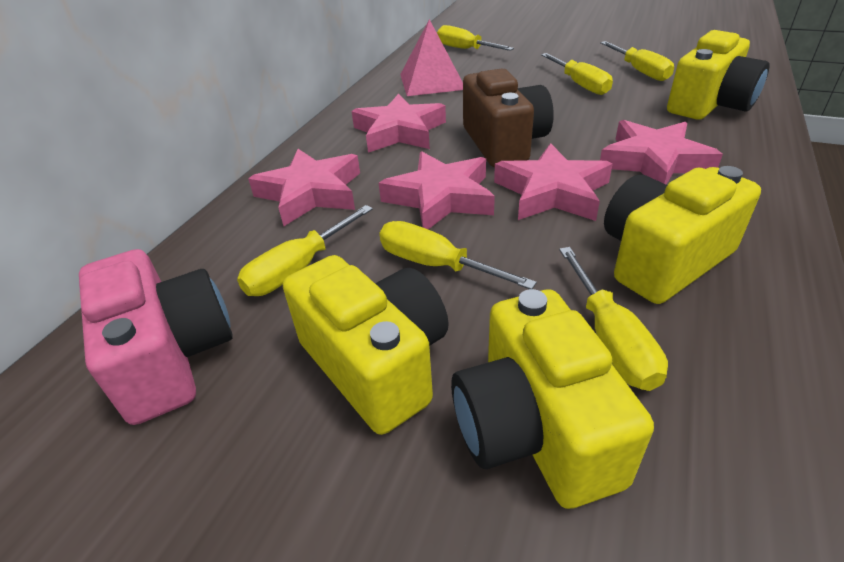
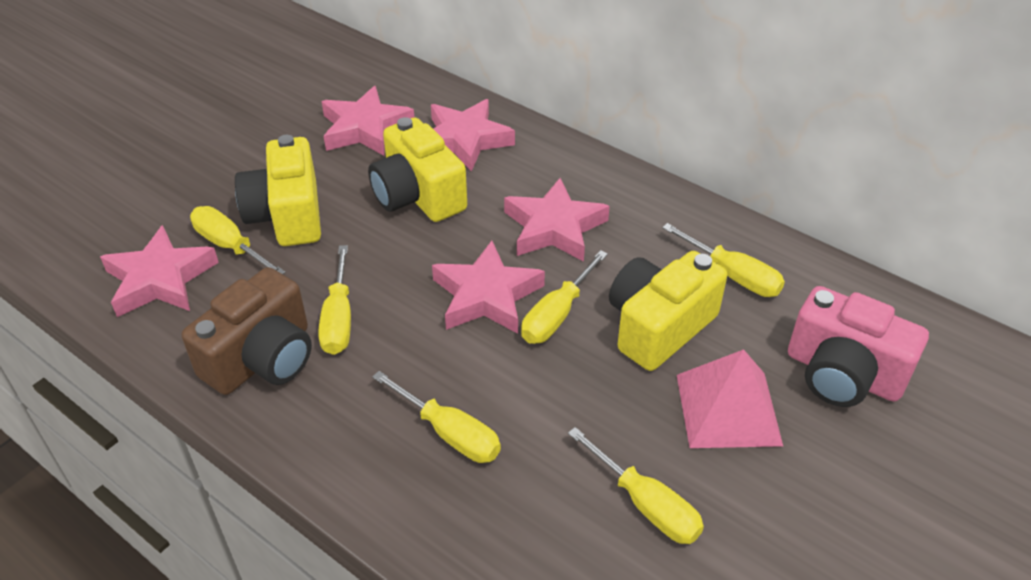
yellow camera: 4 -> 3

